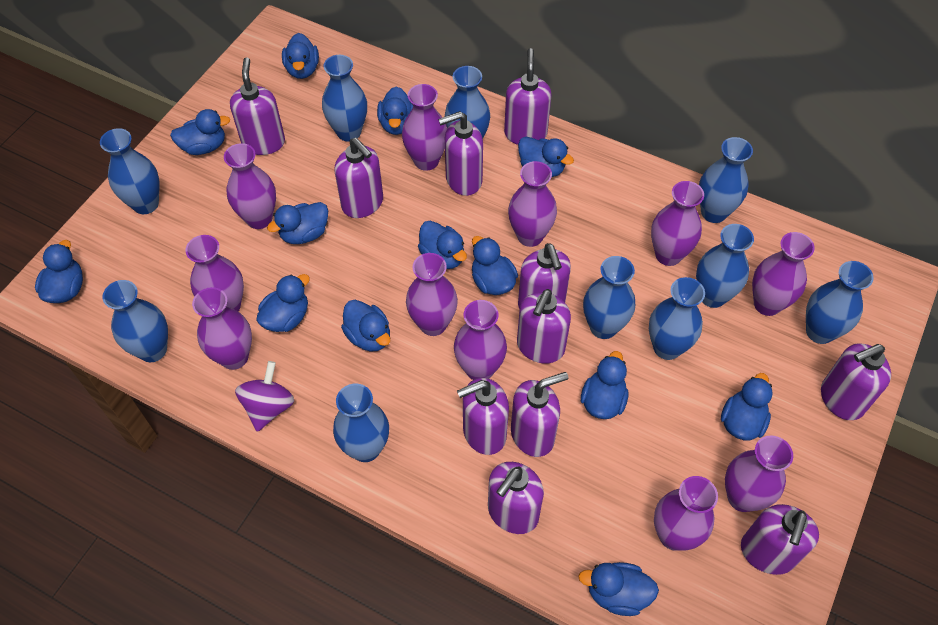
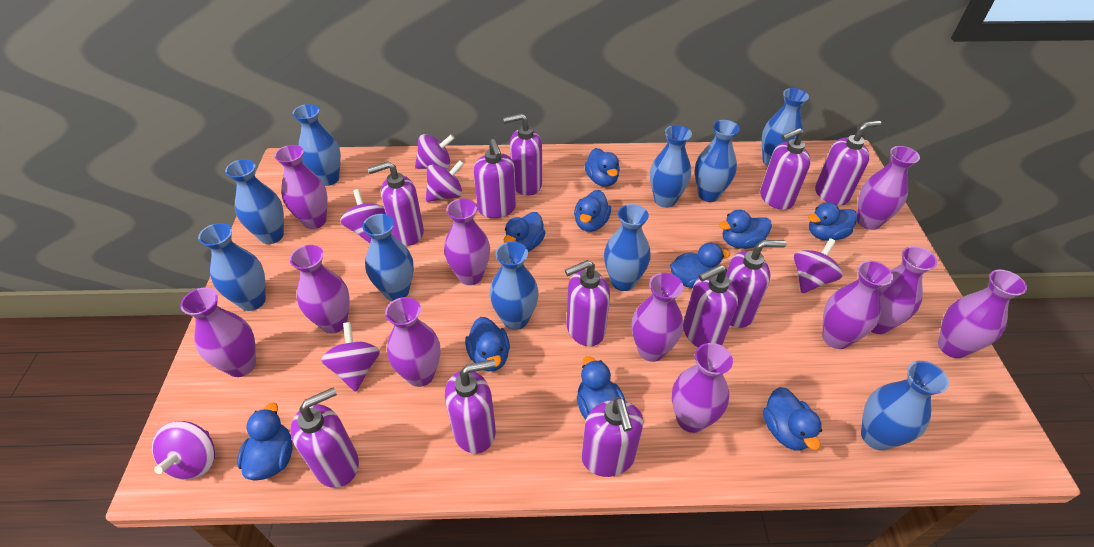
blue duck: 13 -> 10
purple spinning top: 1 -> 6

